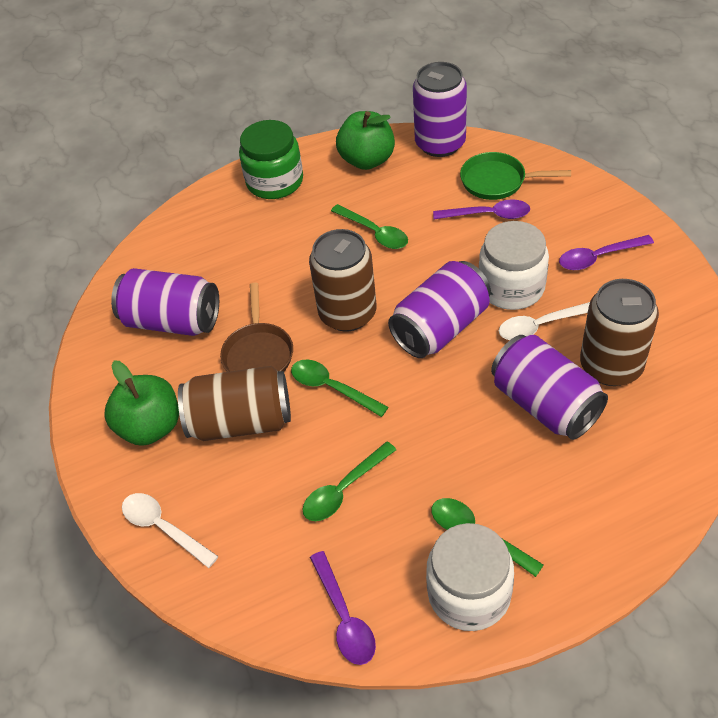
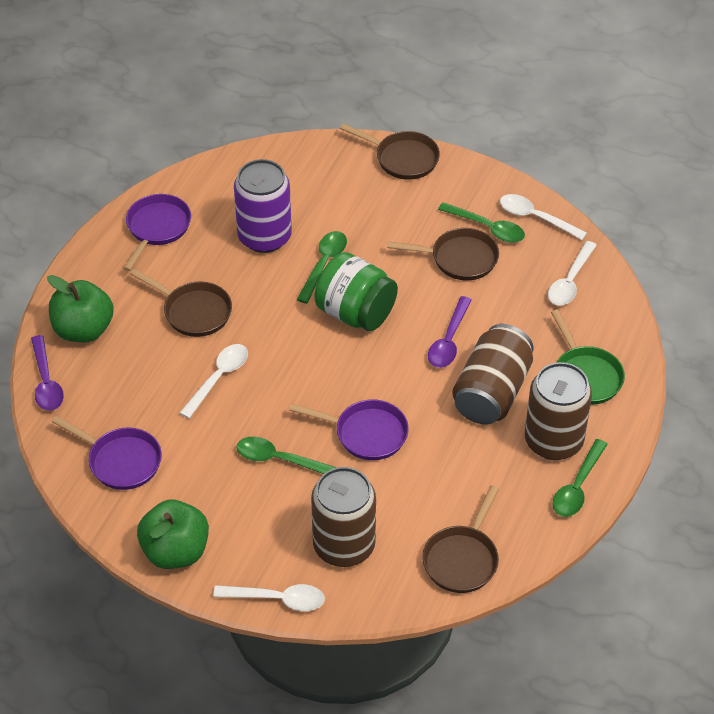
brown pan: 1 -> 4
purple can: 4 -> 1
purple pan: 0 -> 3
purple spoon: 3 -> 2
white jar: 2 -> 0
white spoon: 2 -> 4

